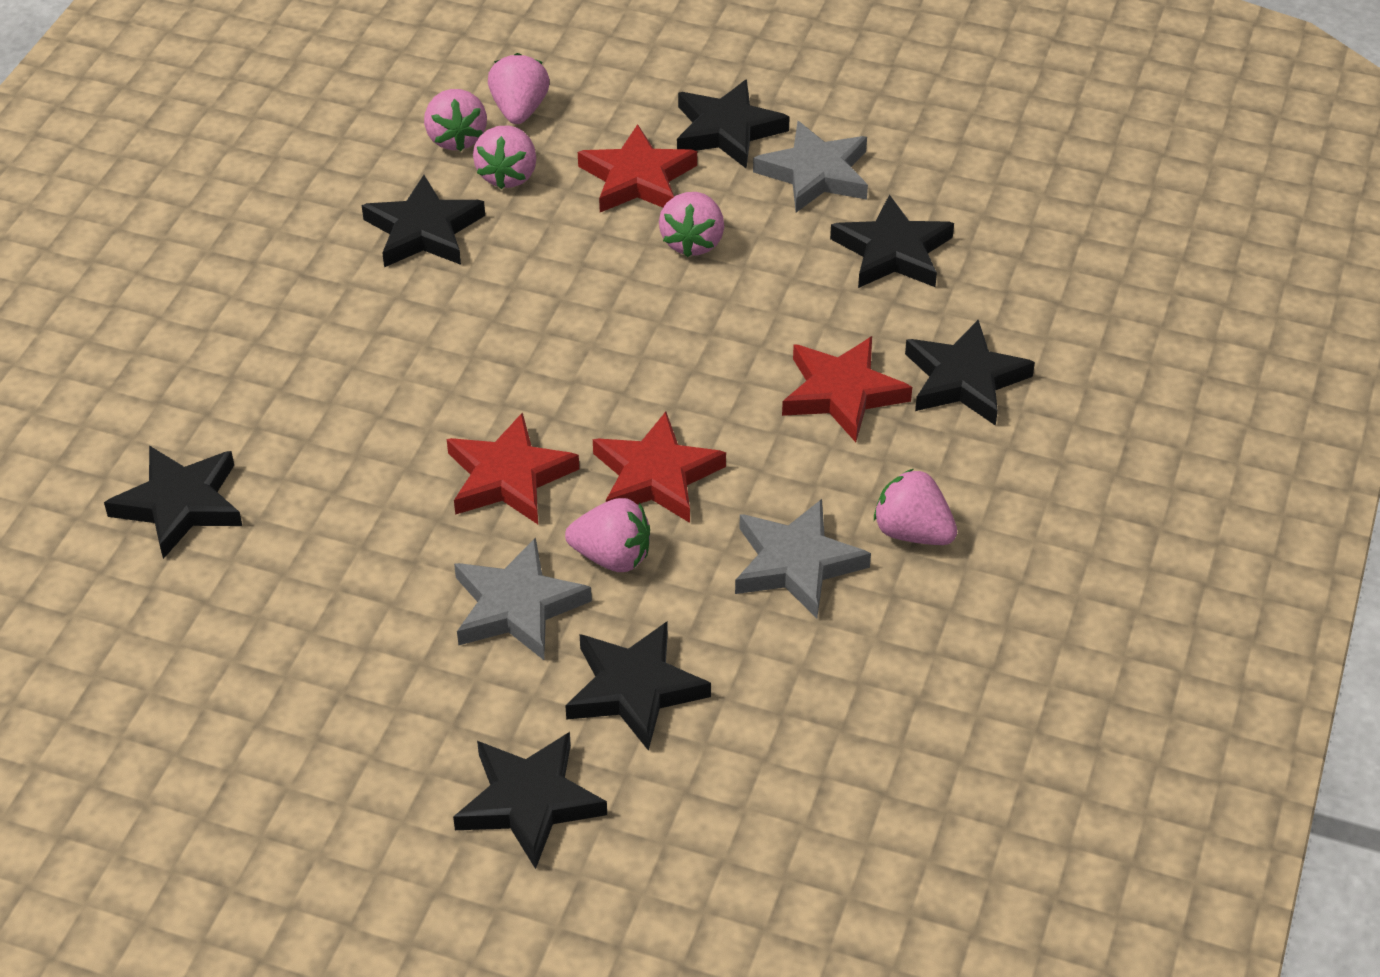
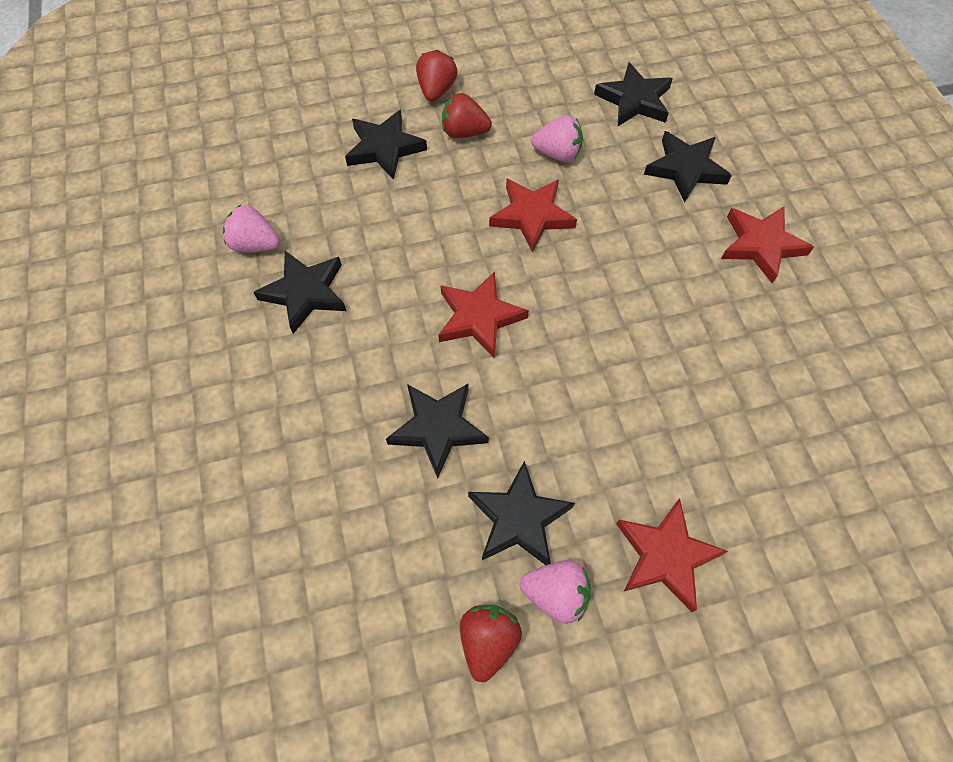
black star: 7 -> 6
grey star: 3 -> 0
pink strawberry: 6 -> 3
red strawberry: 0 -> 3

